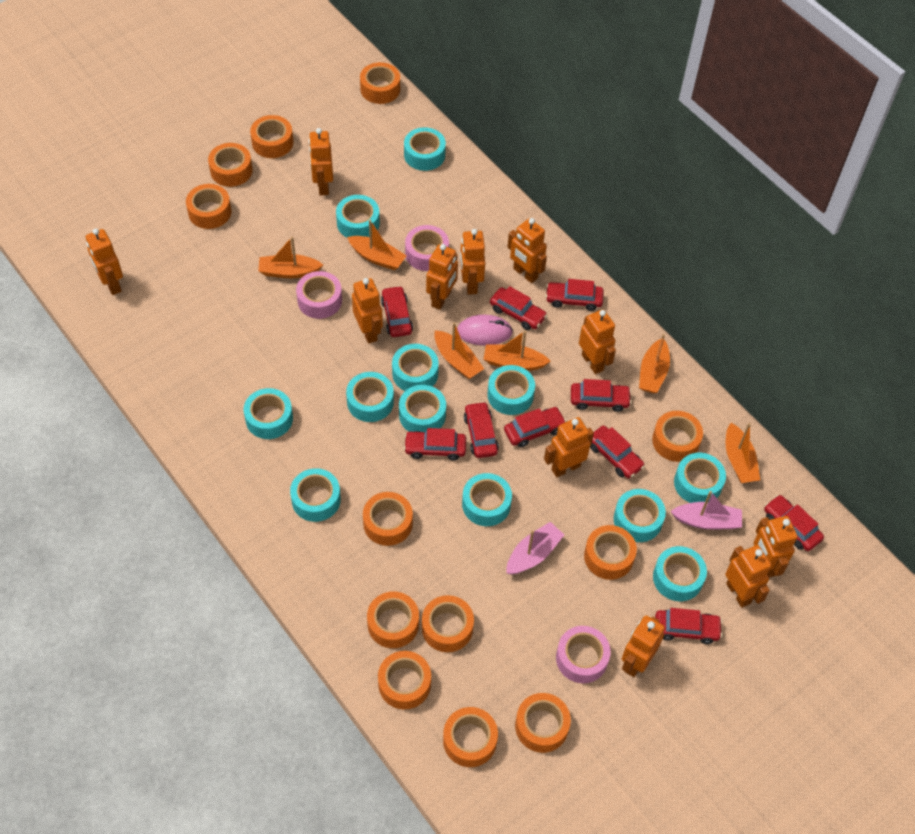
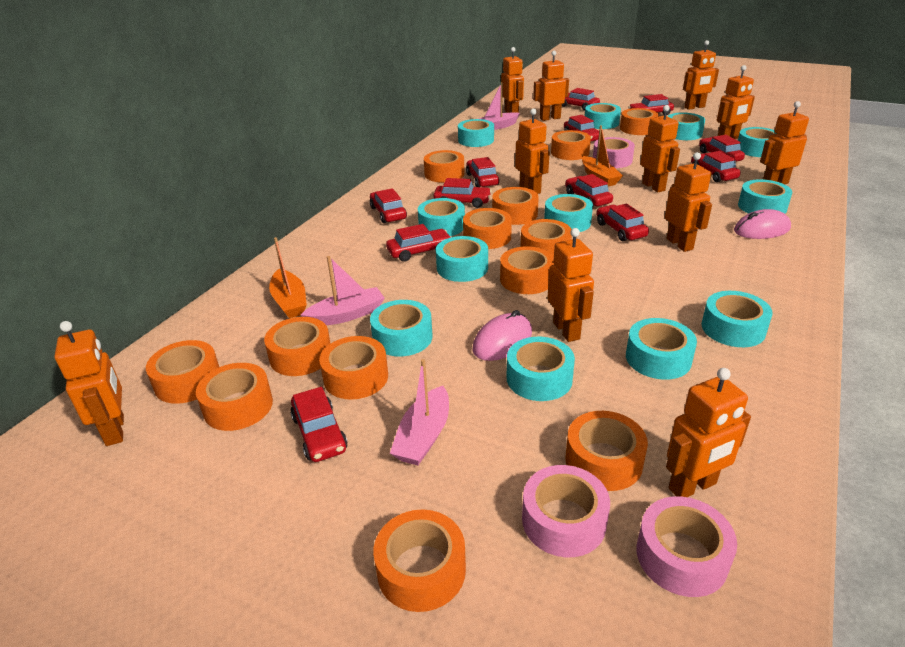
orange boat: 6 -> 2
orange tape: 12 -> 13
pink boat: 2 -> 3
pink mouse: 1 -> 2
red car: 10 -> 12

